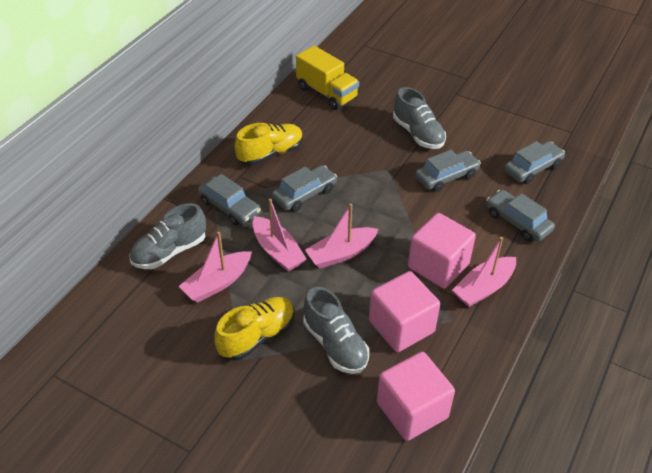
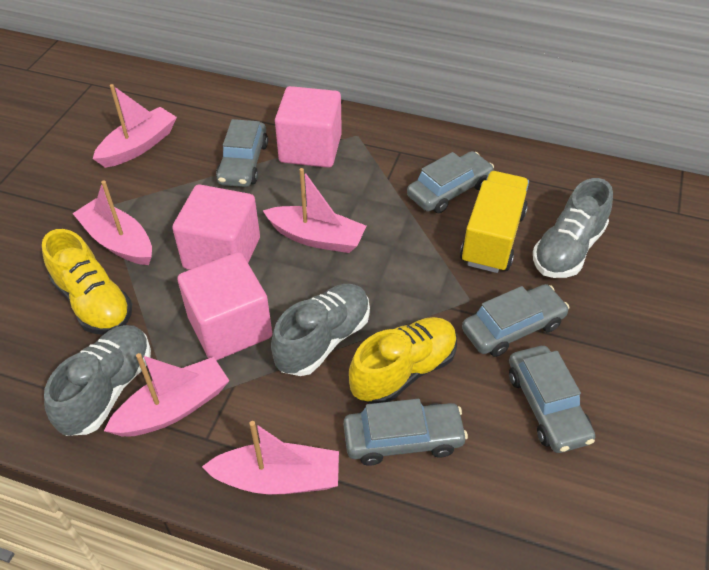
pink boat: 4 -> 5

